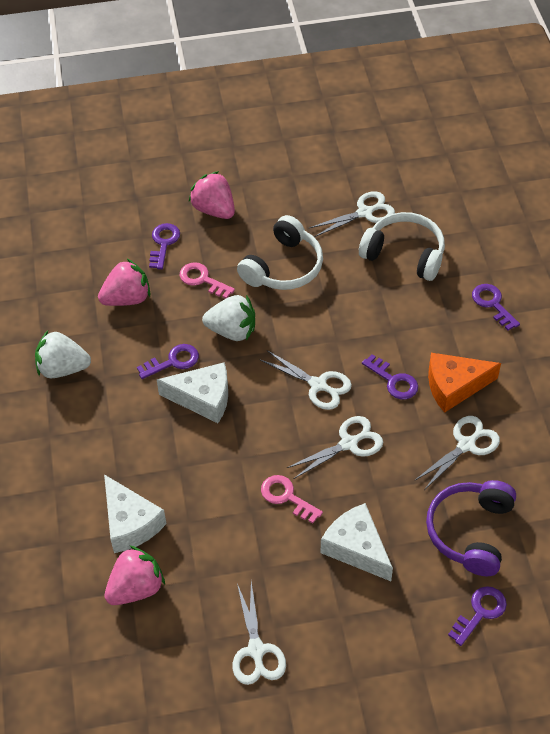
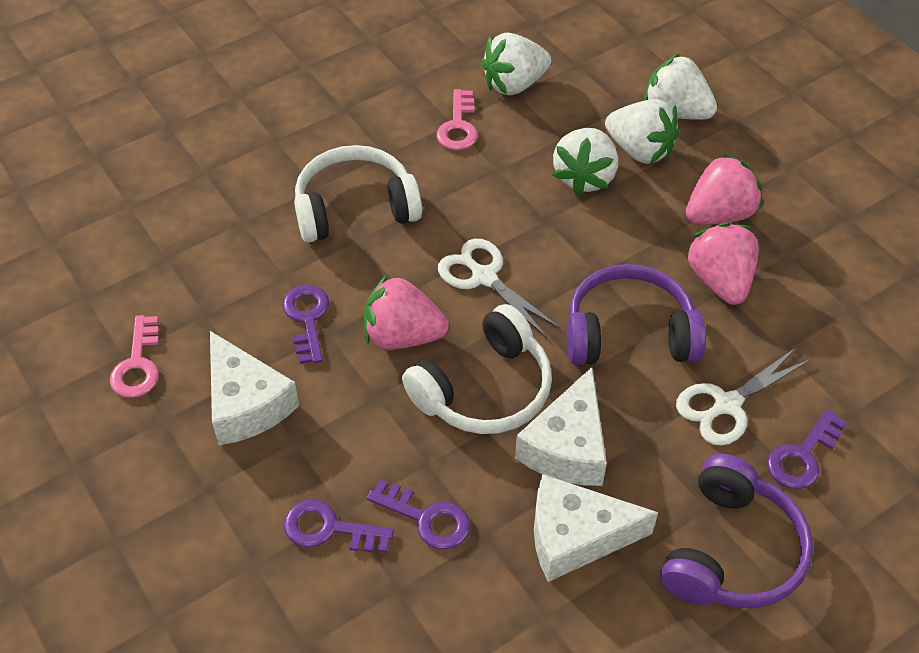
orange cheese: 1 -> 0
purple headphones: 1 -> 2
purple key: 5 -> 4
white scissors: 5 -> 2
white strawberry: 2 -> 4

